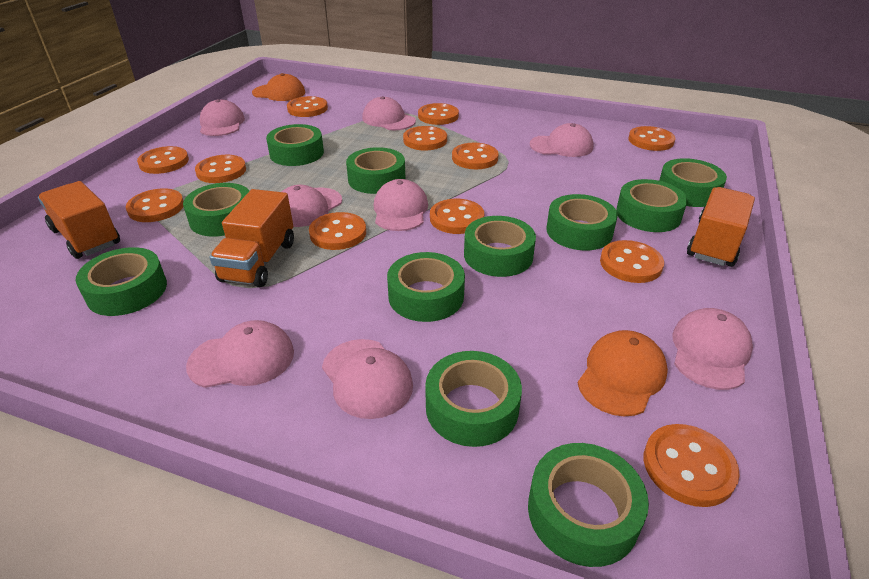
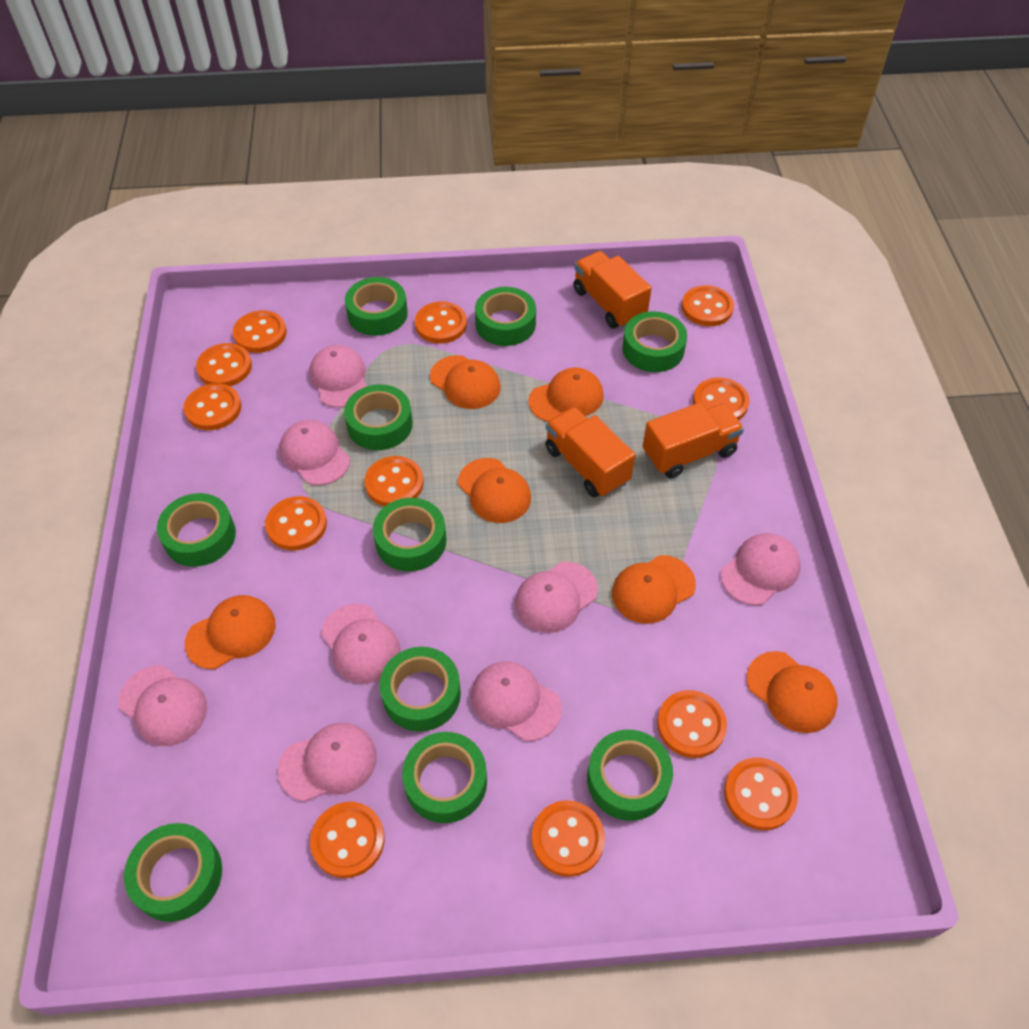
green tape: 11 -> 10
orange cap: 2 -> 6

